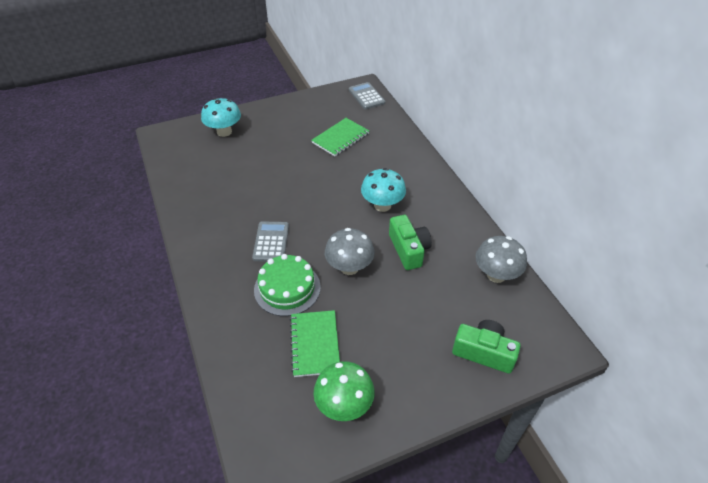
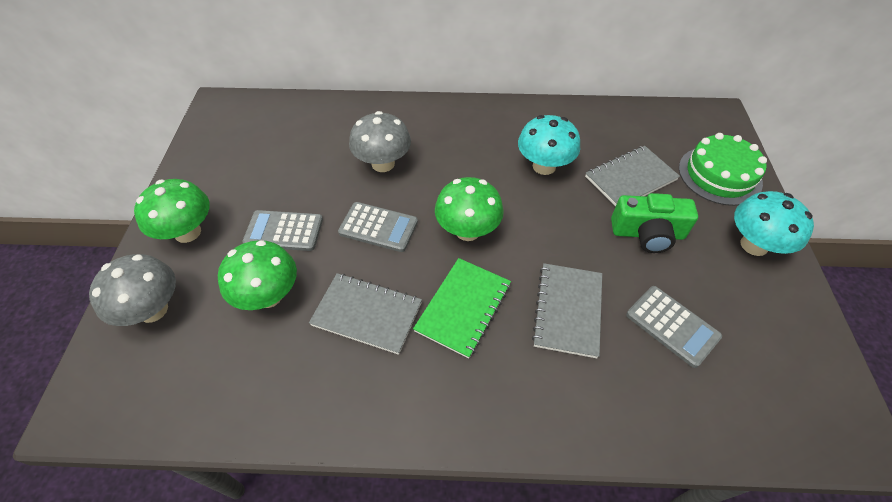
green camera: 2 -> 1
green mushroom: 1 -> 3
green notebook: 2 -> 1
grey calculator: 2 -> 3
grey notebook: 0 -> 3

